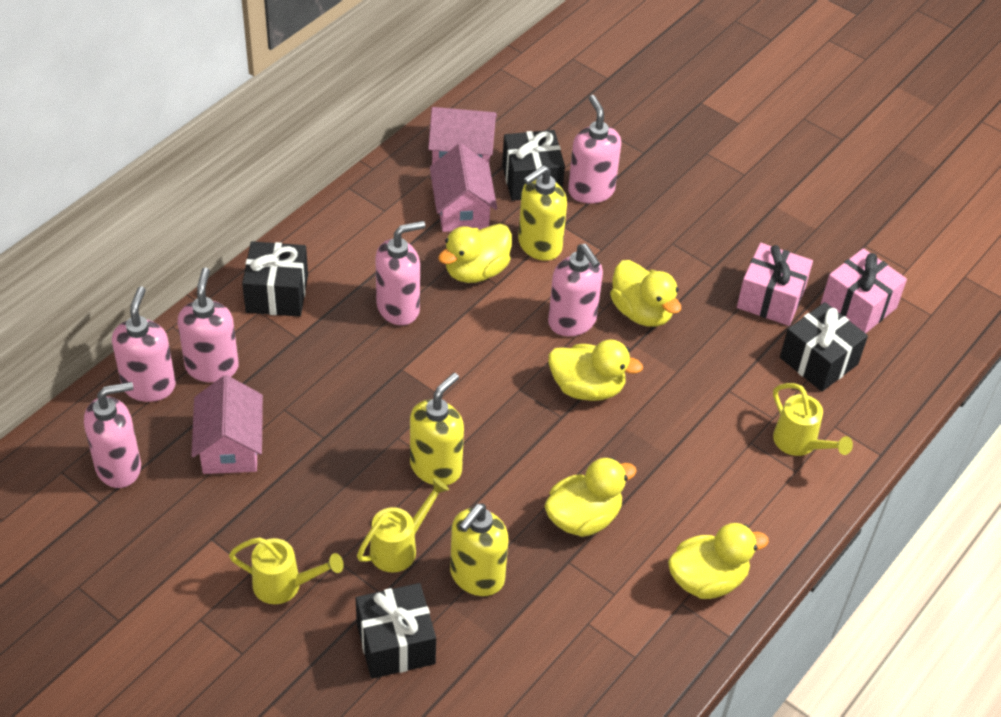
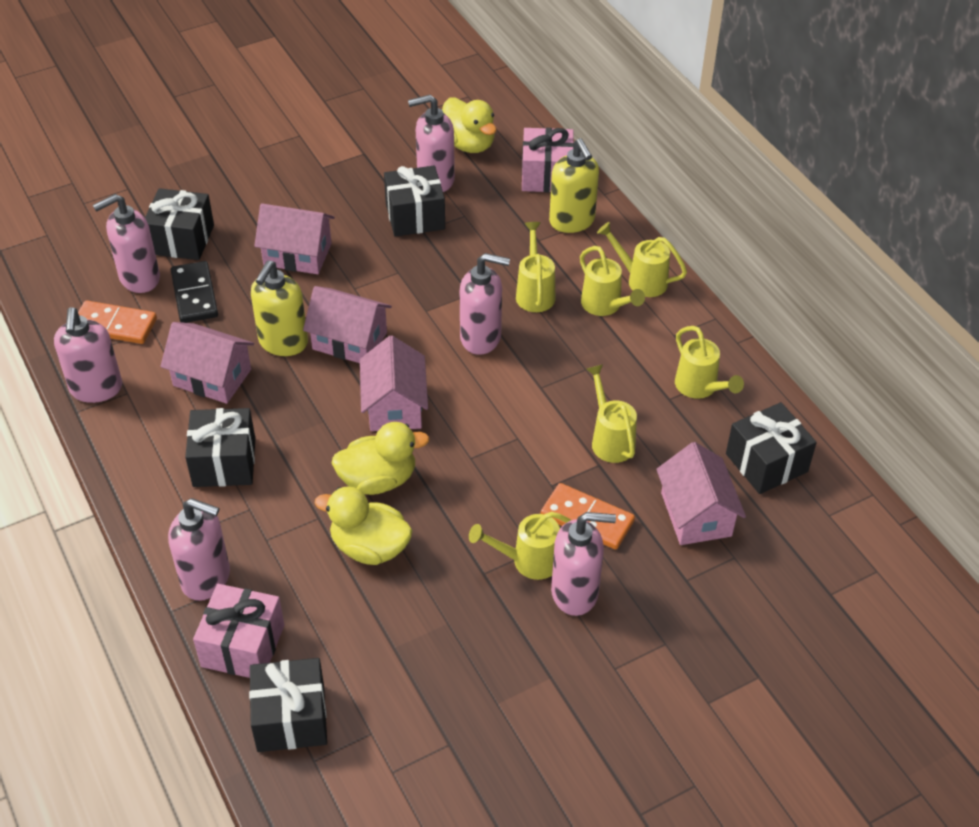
black domino: 0 -> 1
black gift: 4 -> 5
orange domino: 0 -> 2
pink house: 3 -> 5
yellow duck: 5 -> 3
yellow soap dispenser: 3 -> 2
yellow watering can: 3 -> 6

